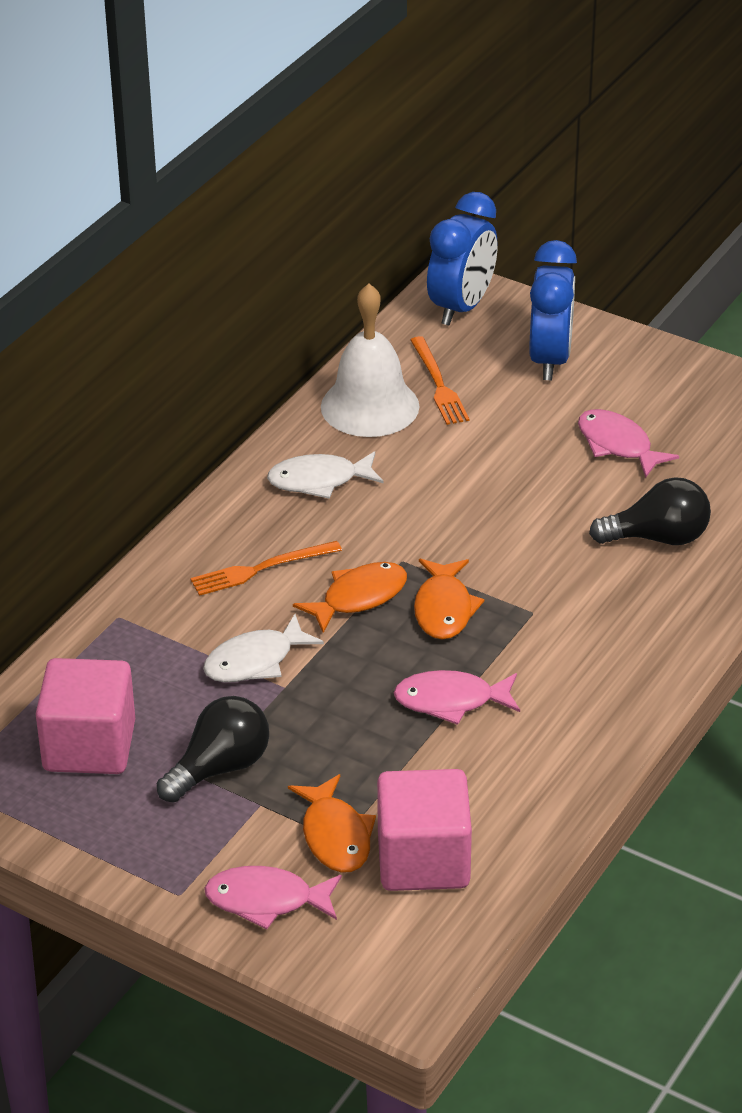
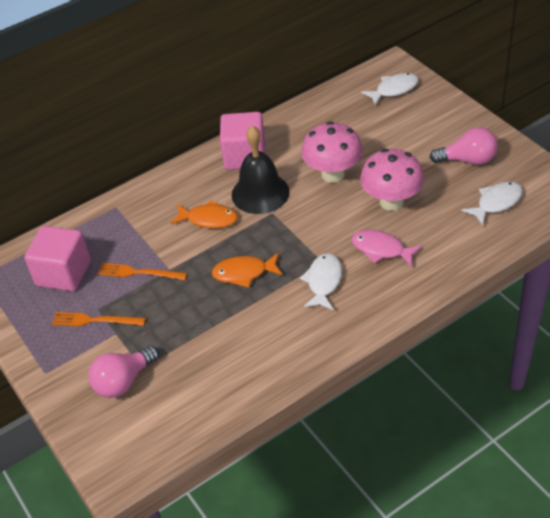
black bell: 0 -> 1
black light bulb: 2 -> 0
blue clock: 2 -> 0
orange fish: 3 -> 2
pink fish: 3 -> 1
pink light bulb: 0 -> 2
pink mushroom: 0 -> 2
white bell: 1 -> 0
white fish: 2 -> 3

